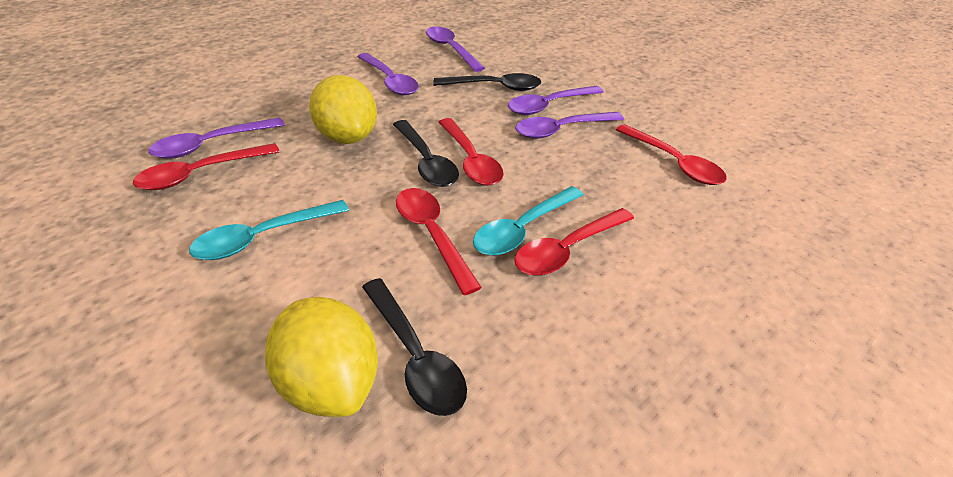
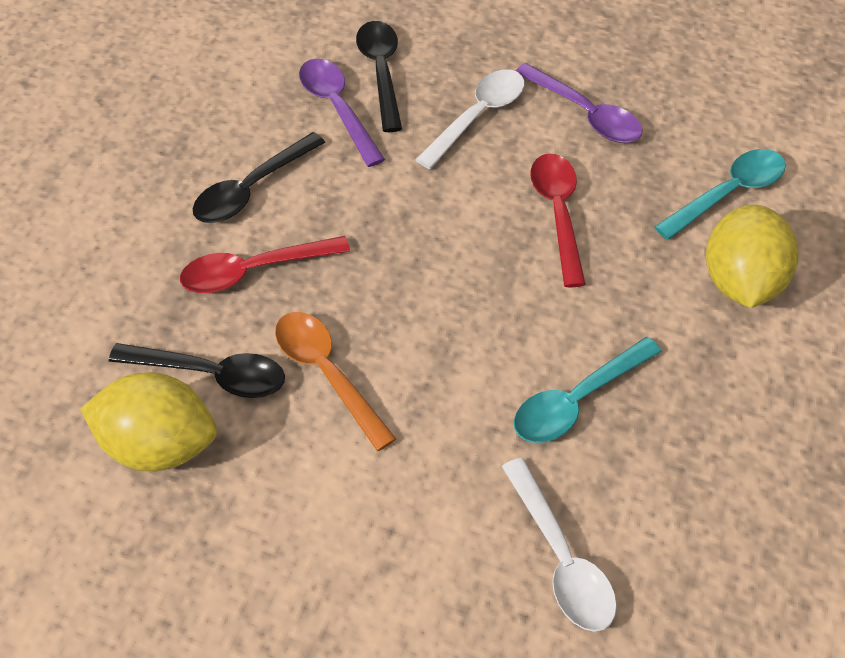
orange spoon: 0 -> 1
purple spoon: 5 -> 2
red spoon: 5 -> 2
white spoon: 0 -> 2

